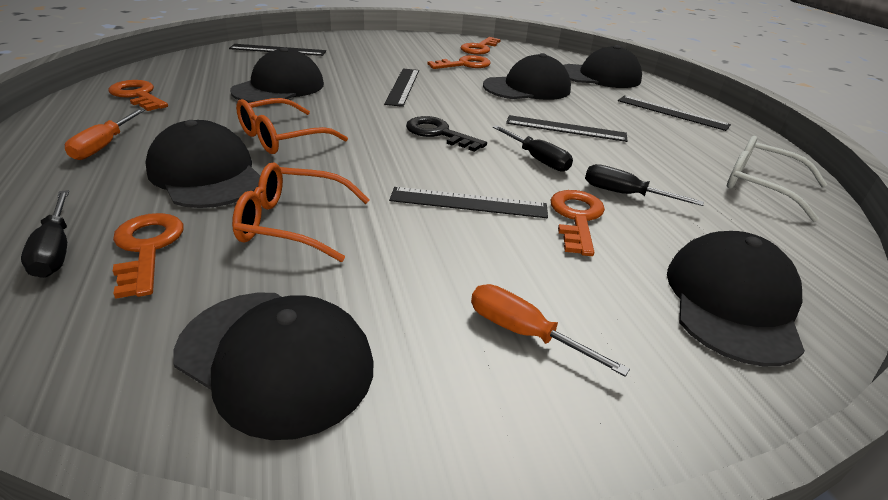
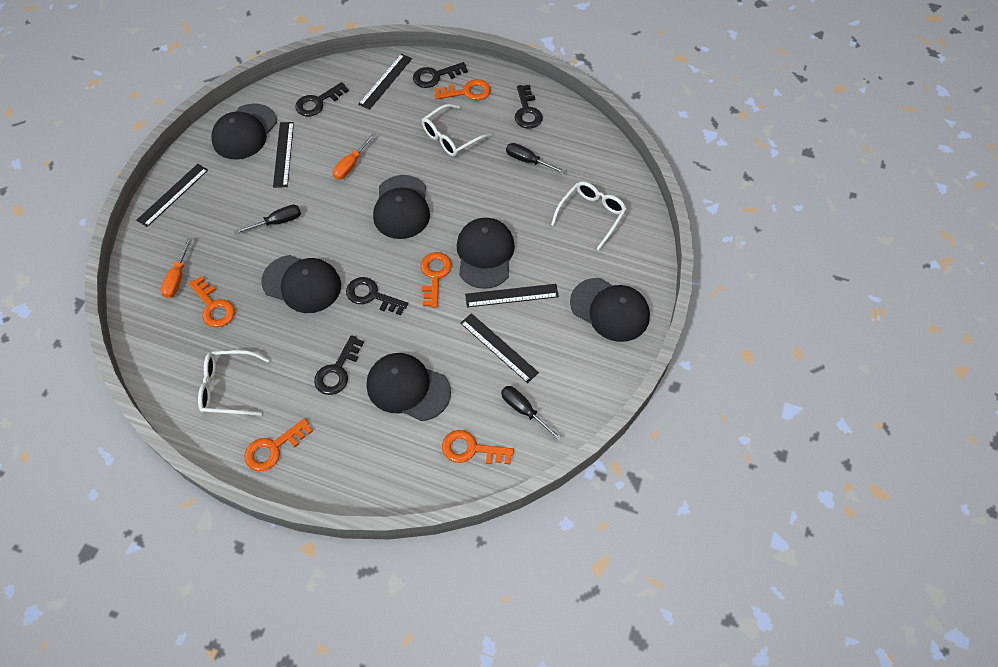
black key: 1 -> 5
orange glasses: 2 -> 0
white glasses: 1 -> 3

